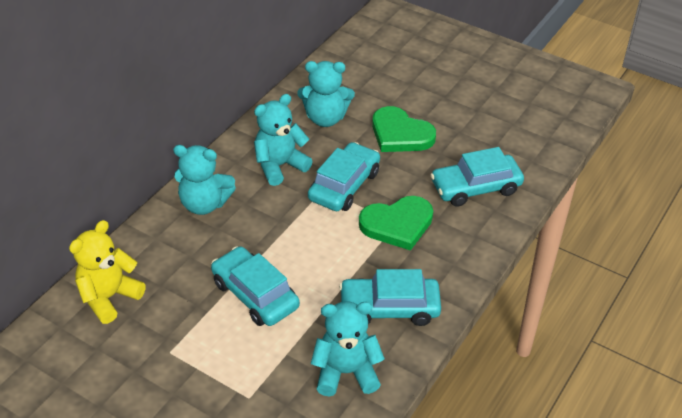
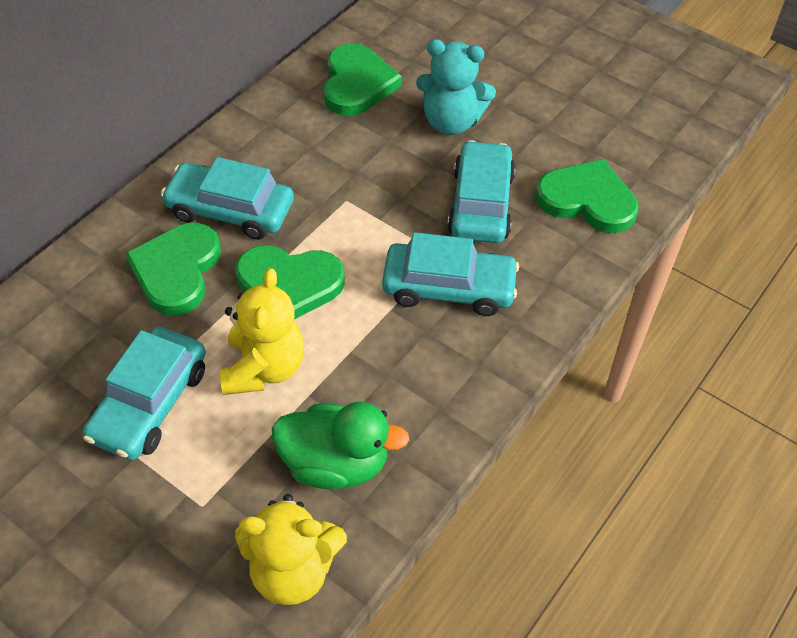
green duck: 0 -> 1
green heart: 2 -> 4
turquoise teddy bear: 4 -> 1
yellow teddy bear: 1 -> 2

